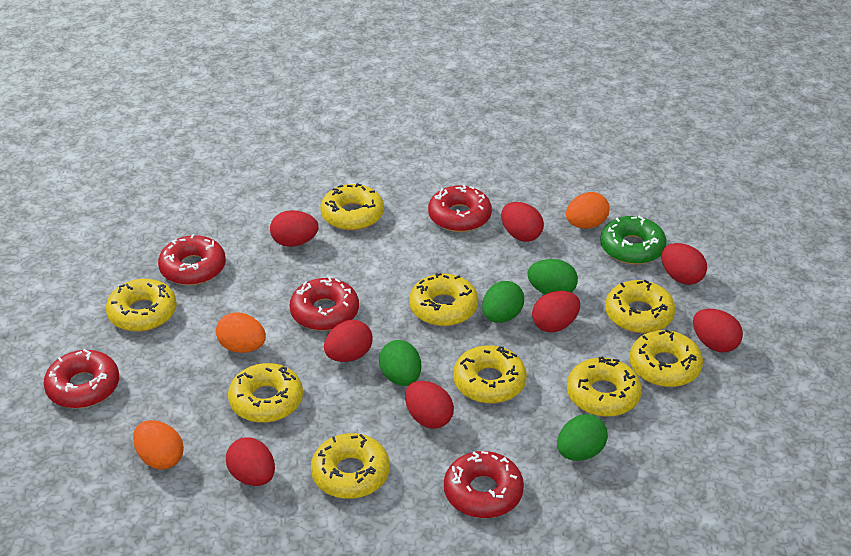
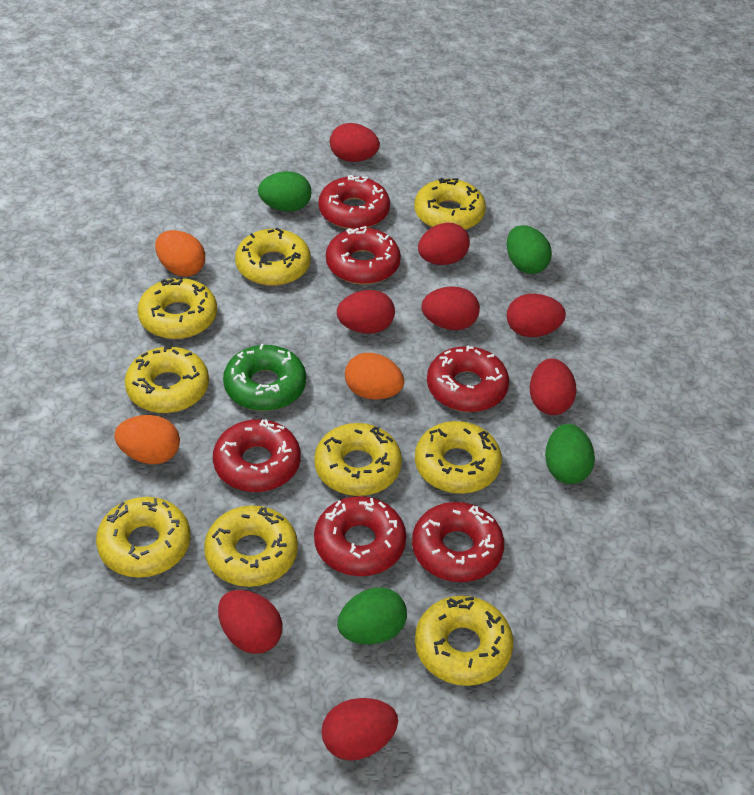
red donut: 5 -> 6

